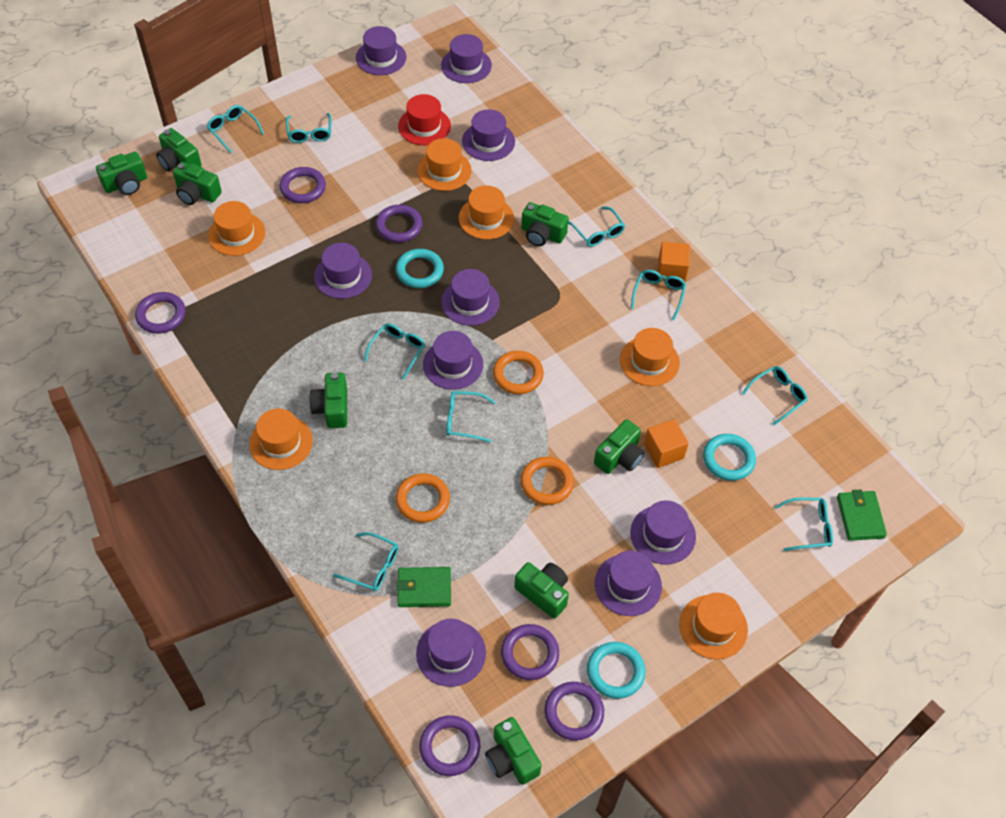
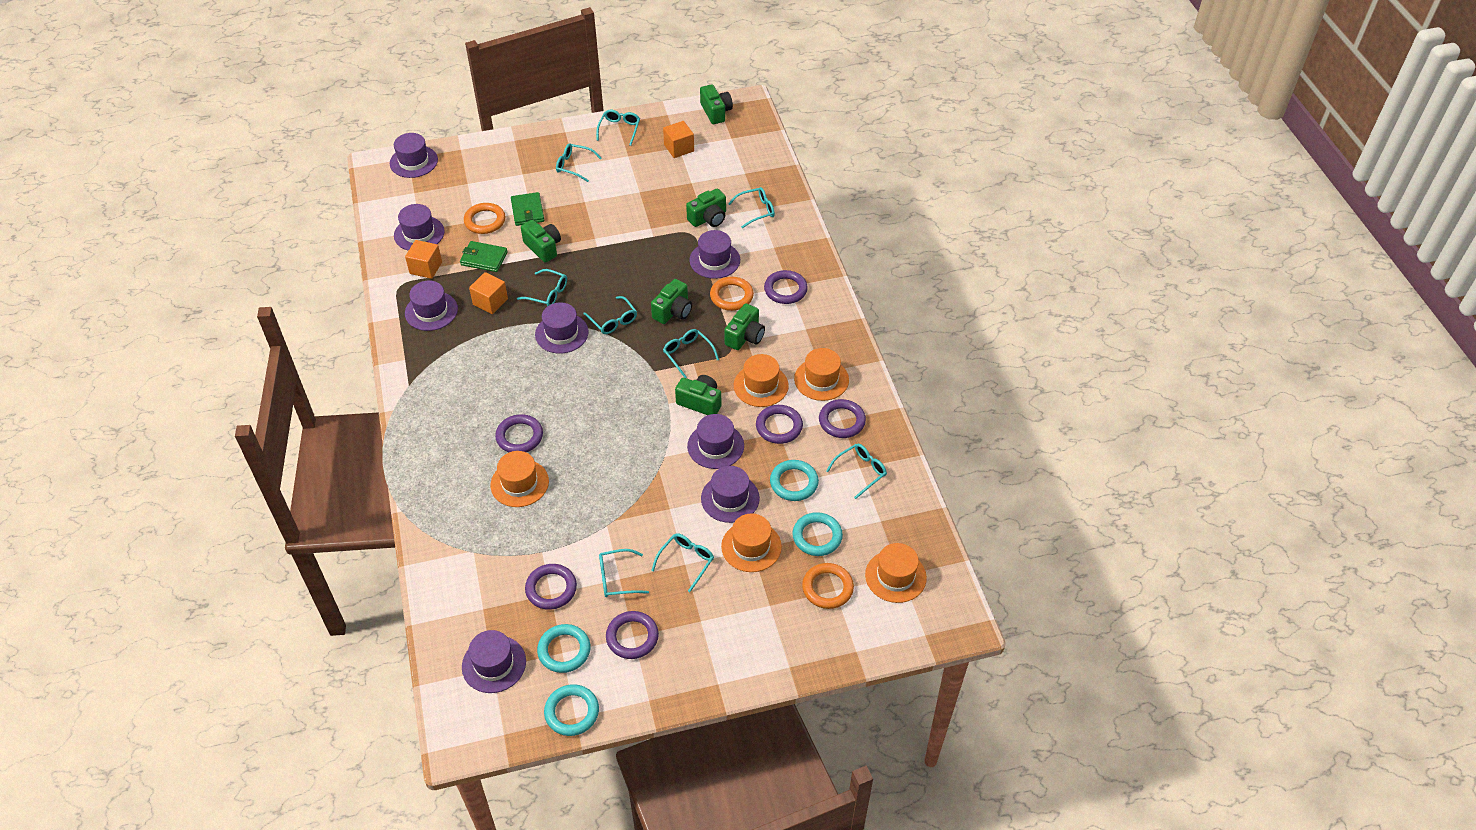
green camera: 8 -> 6
orange cube: 2 -> 3
orange hat: 6 -> 5
purple hat: 9 -> 8
red hat: 1 -> 0
turquoise ring: 3 -> 4

